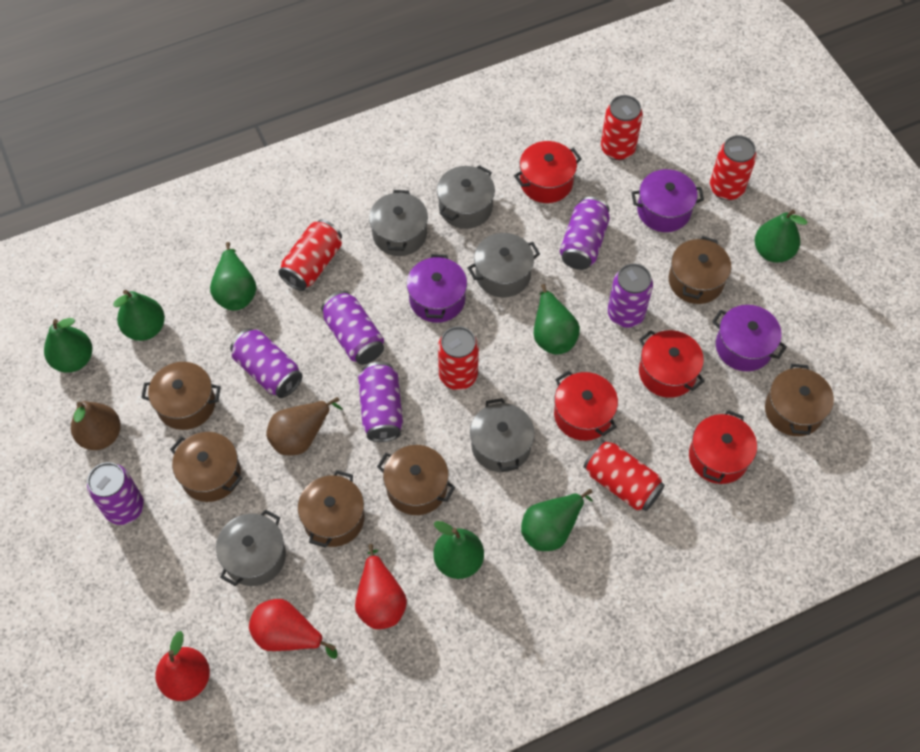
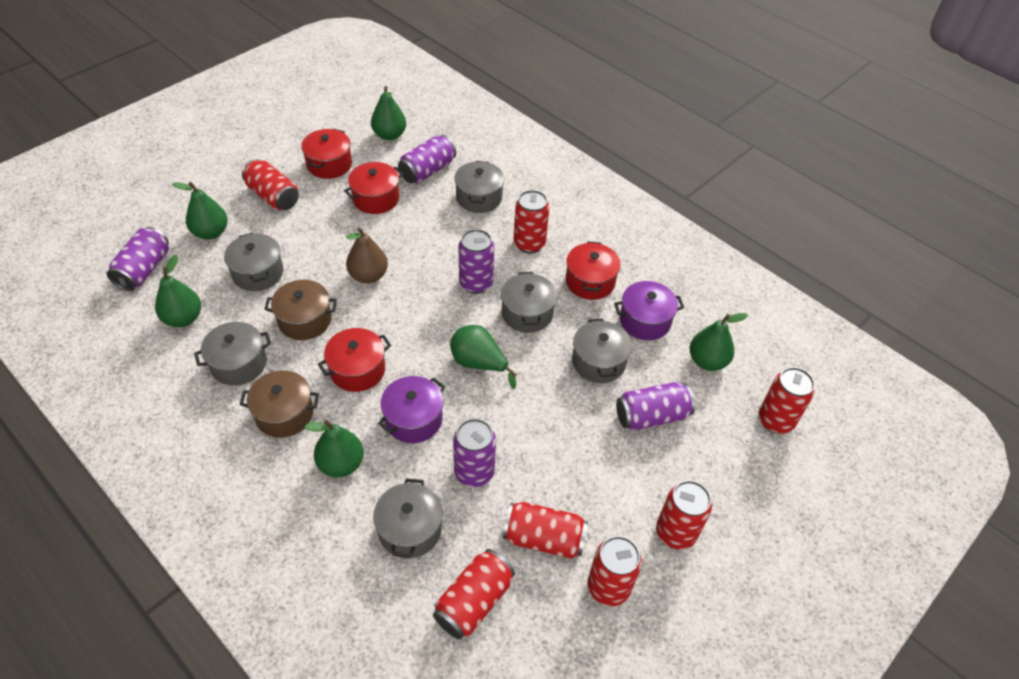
brown pear: 2 -> 1
brown pot: 6 -> 2
green pear: 7 -> 6
grey pot: 5 -> 6
purple can: 6 -> 5
purple pot: 3 -> 2
red can: 5 -> 7
red pear: 3 -> 0

